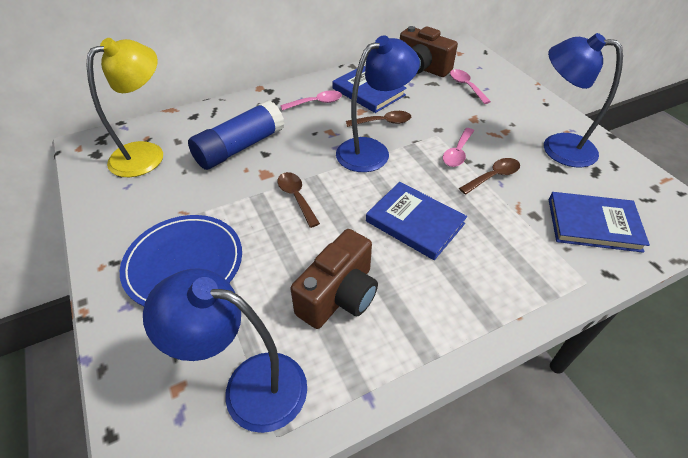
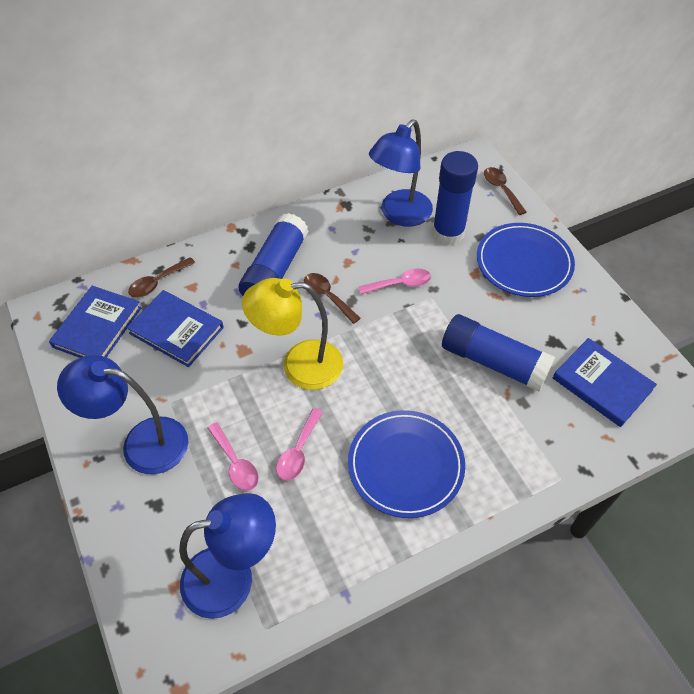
blue glue stick: 1 -> 3
blue plate: 1 -> 2
brown camera: 2 -> 0

